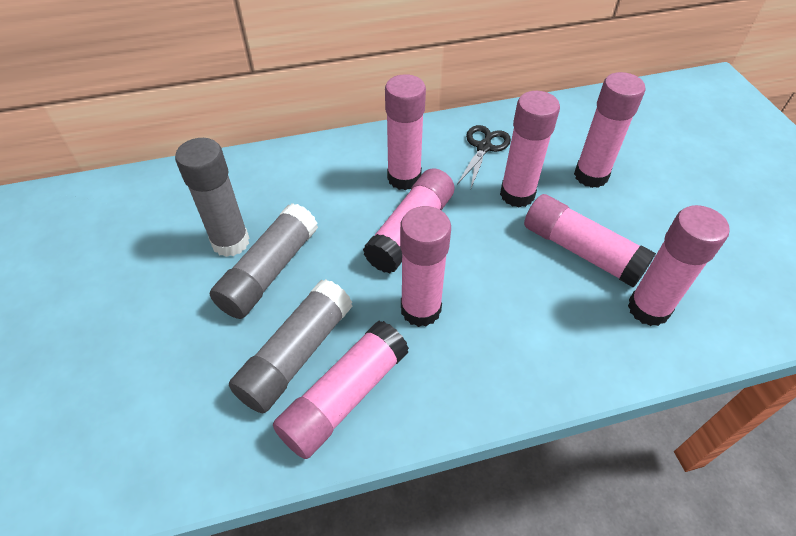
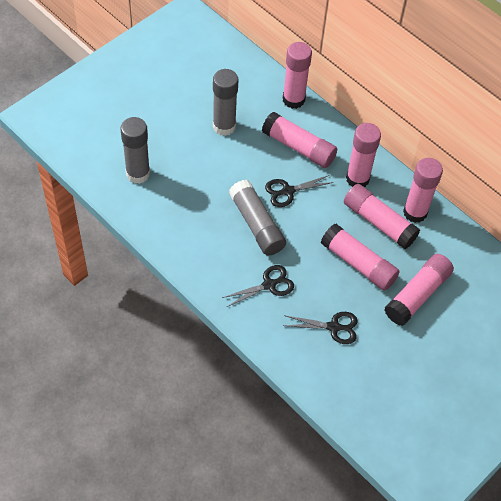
black scissors: 1 -> 3
pink glue stick: 8 -> 7

